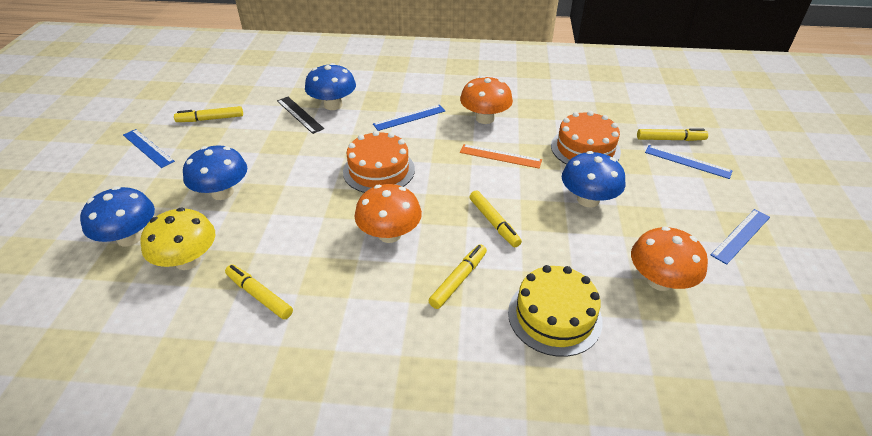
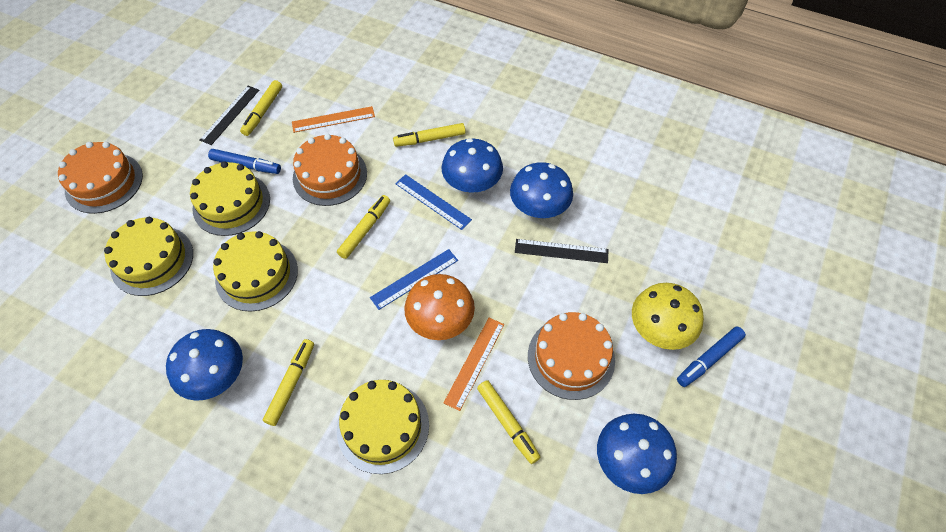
black ruler: 1 -> 2
blue marker: 0 -> 2
blue ruler: 4 -> 2
orange cake: 2 -> 3
orange mushroom: 3 -> 1
orange ruler: 1 -> 2
yellow cake: 1 -> 4

